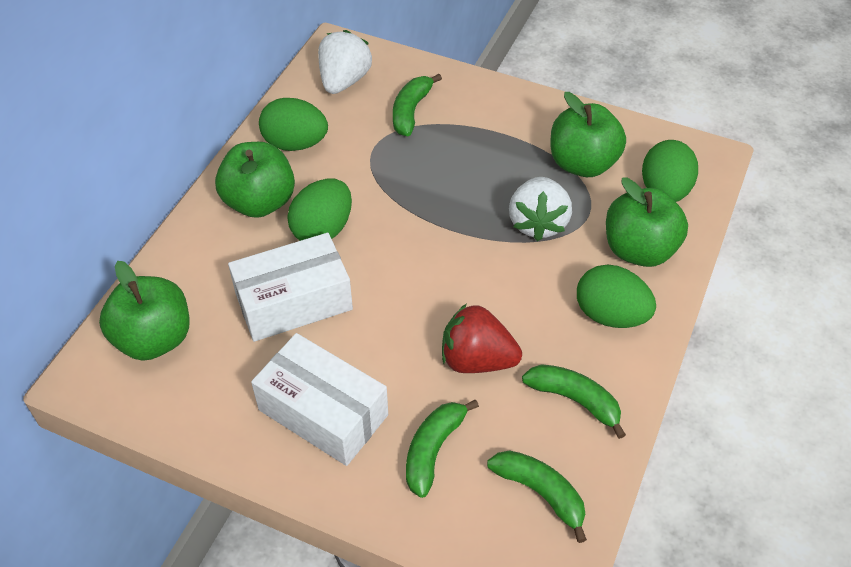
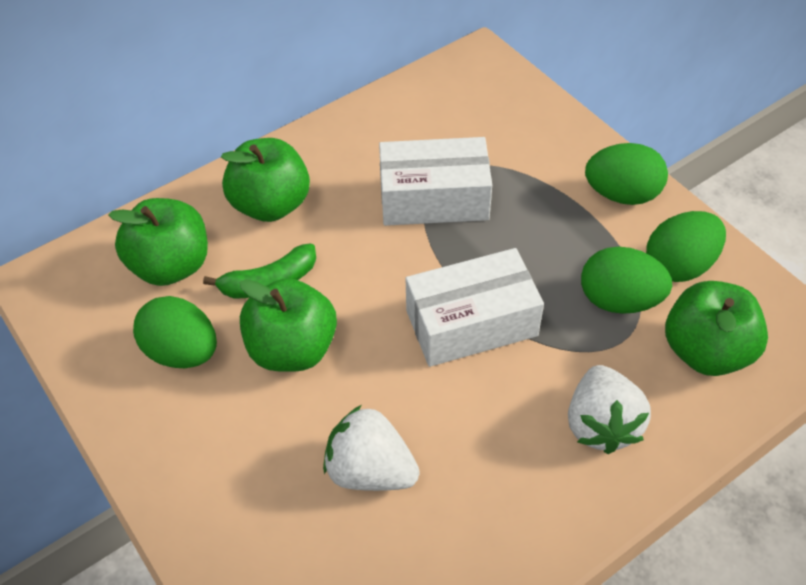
green banana: 4 -> 1
red strawberry: 1 -> 0

